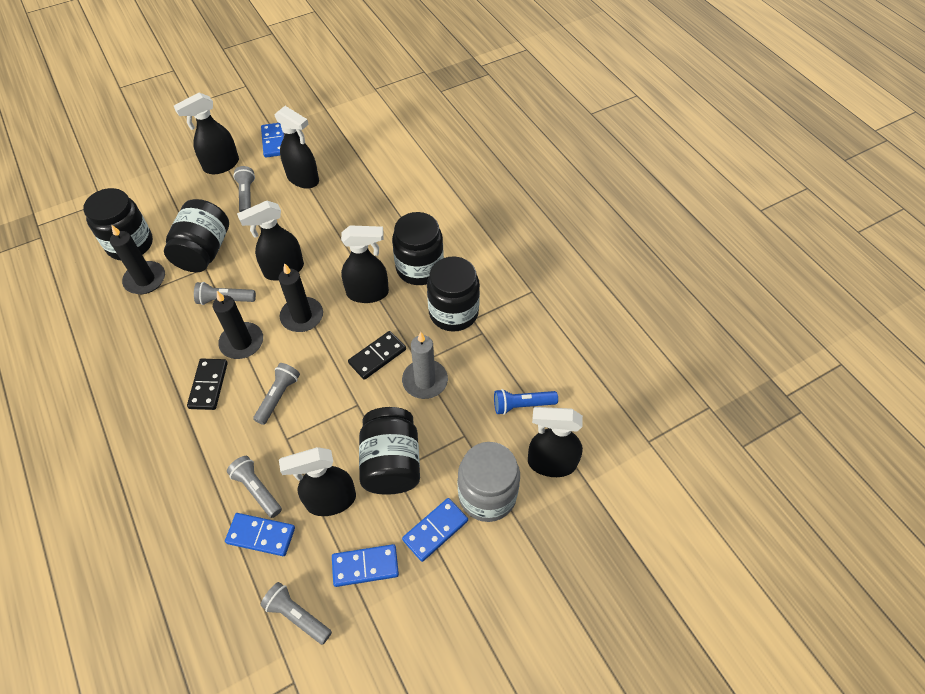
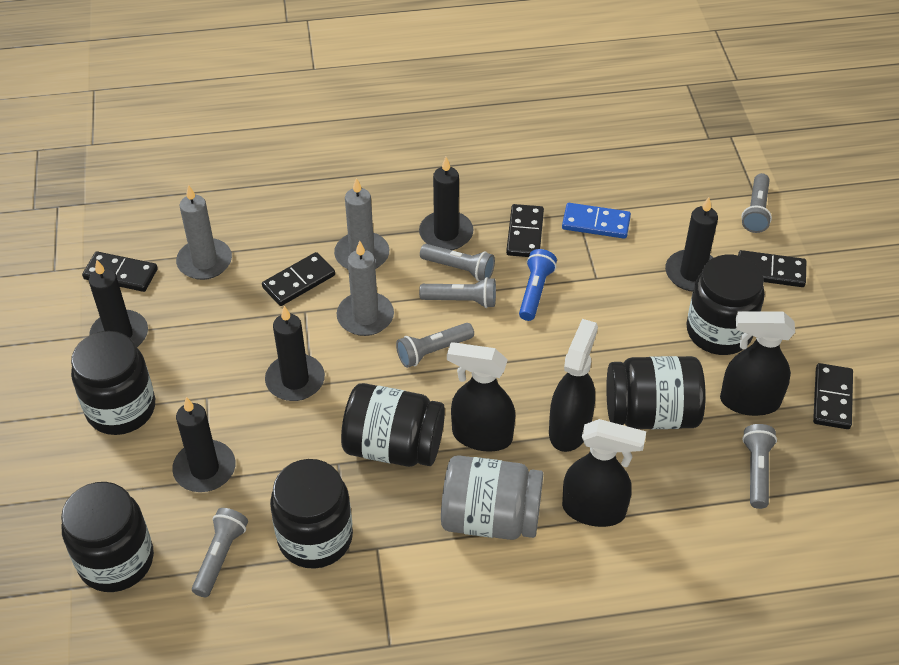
black candle: 3 -> 5
black domino: 2 -> 5
black jar: 5 -> 6
black spray bottle: 6 -> 4
blue domino: 4 -> 1
grey candle: 1 -> 3
grey flashlight: 5 -> 6

